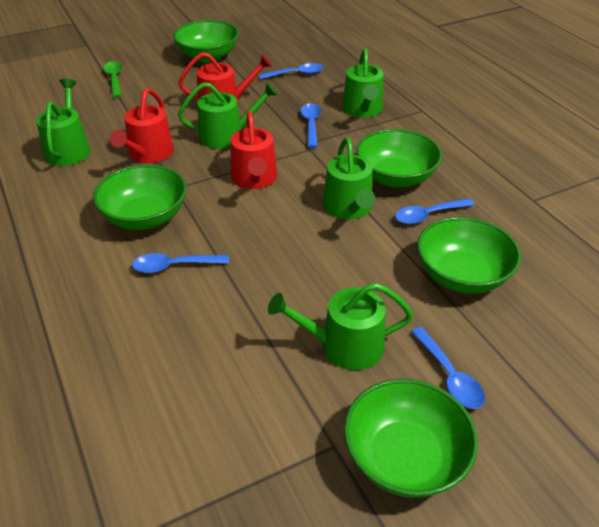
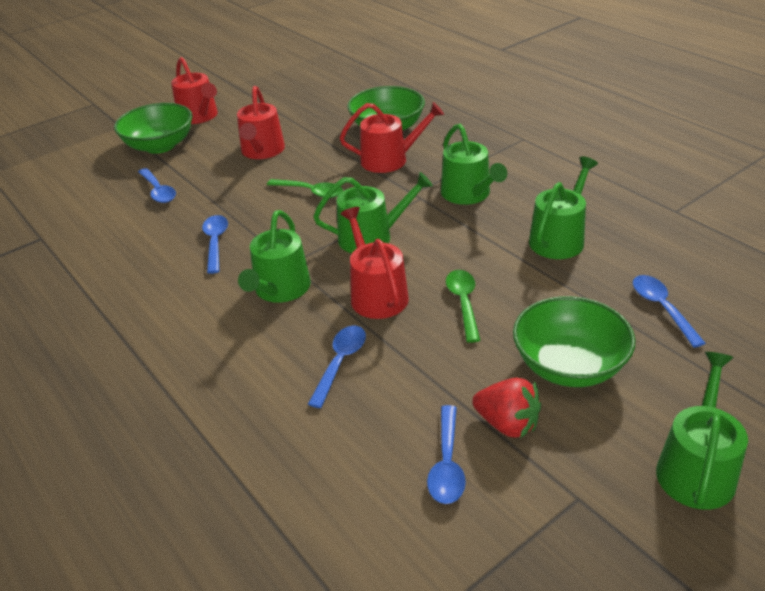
green bowl: 5 -> 3
green spoon: 1 -> 2
red strawberry: 0 -> 1
red watering can: 3 -> 4

